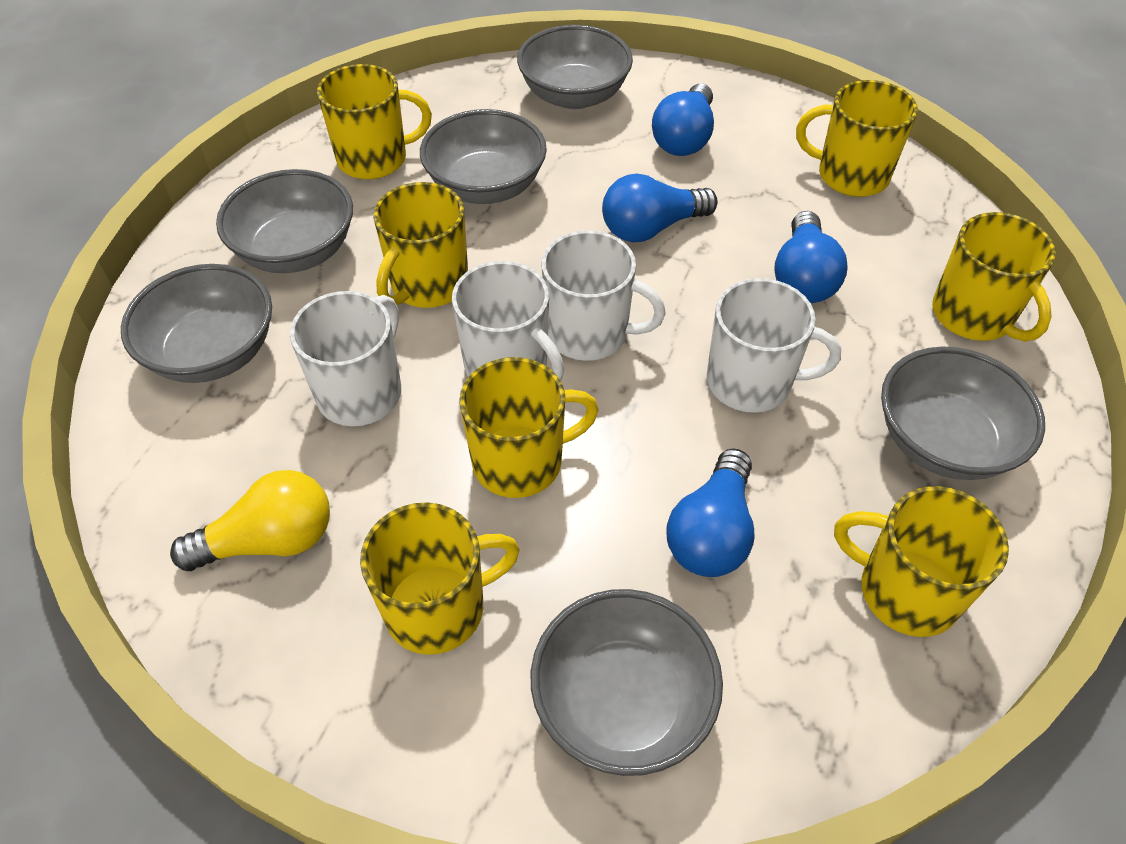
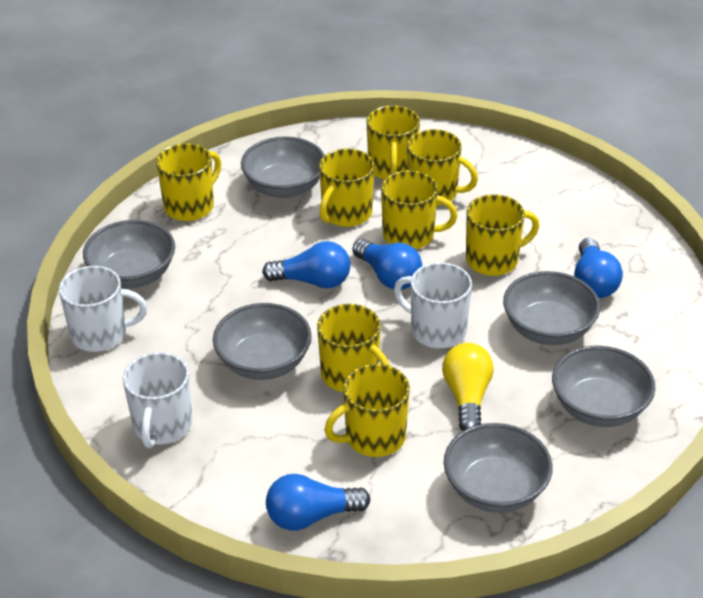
white mug: 4 -> 3
yellow mug: 7 -> 8

